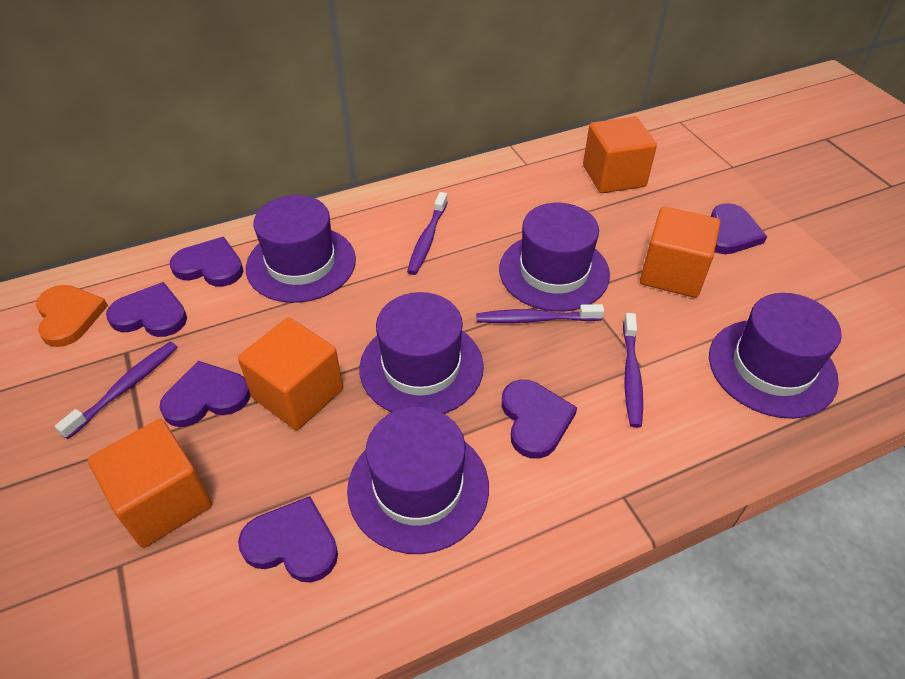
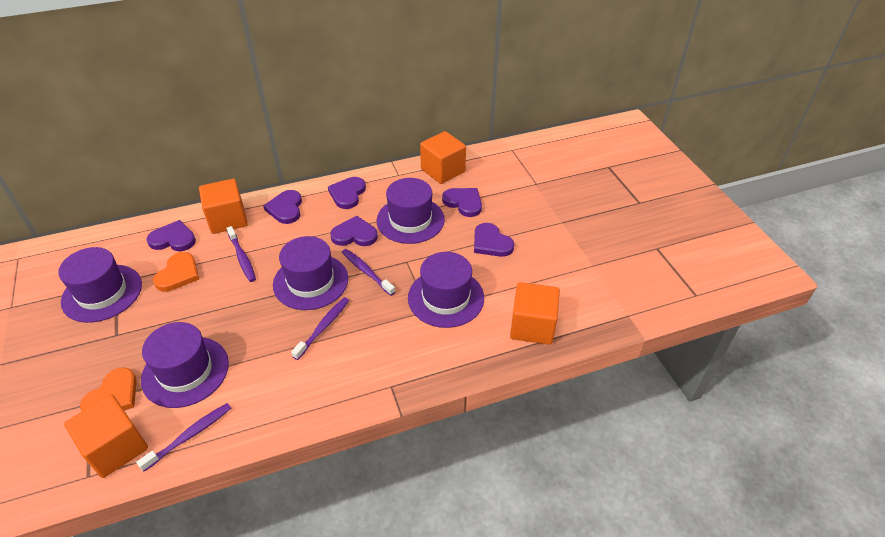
orange heart: 1 -> 2

